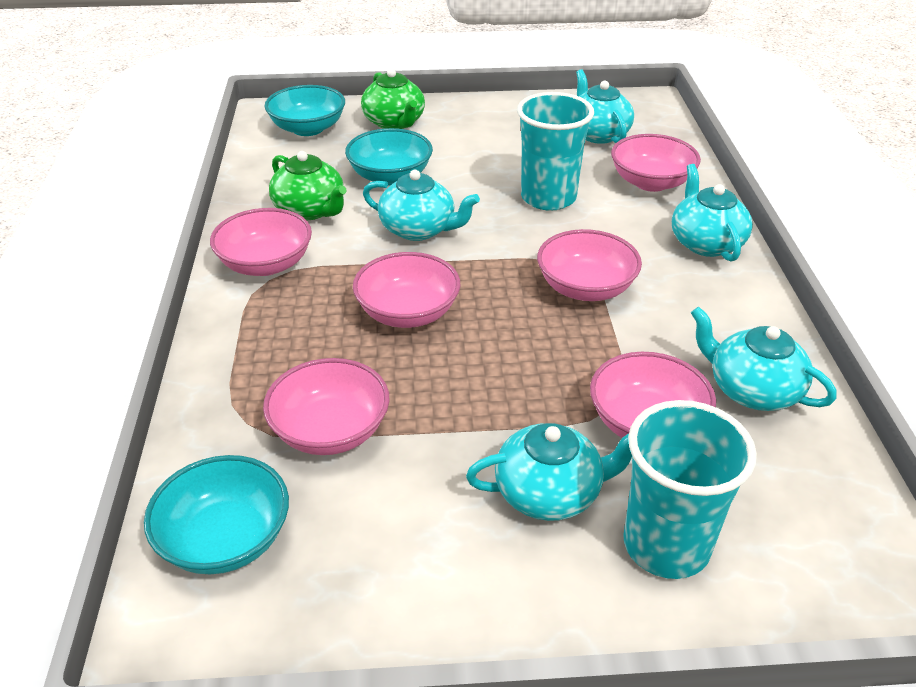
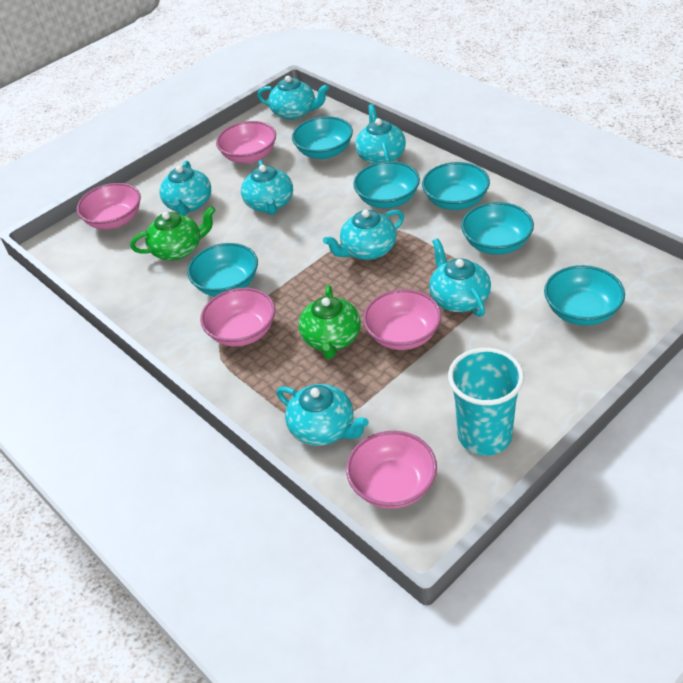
pink bowl: 6 -> 5
turquoise bowl: 3 -> 6
turquoise cup: 2 -> 1
turquoise teapot: 5 -> 7

